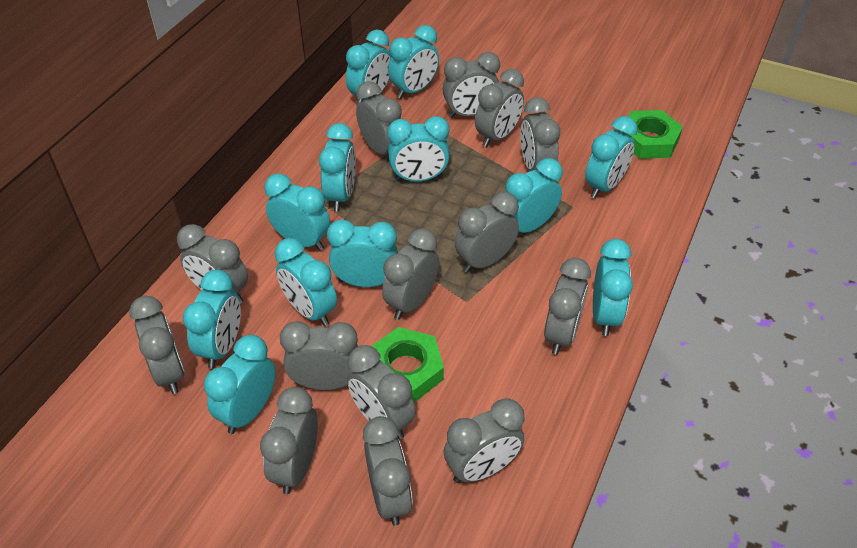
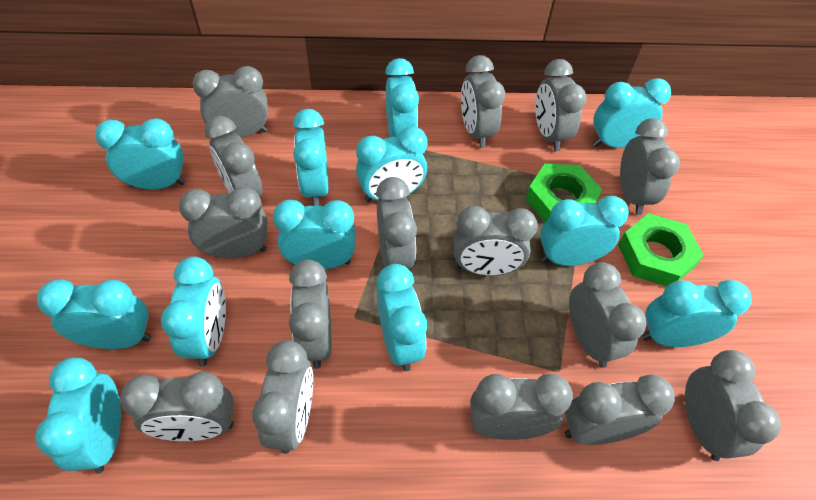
grey clock: 14 -> 15

